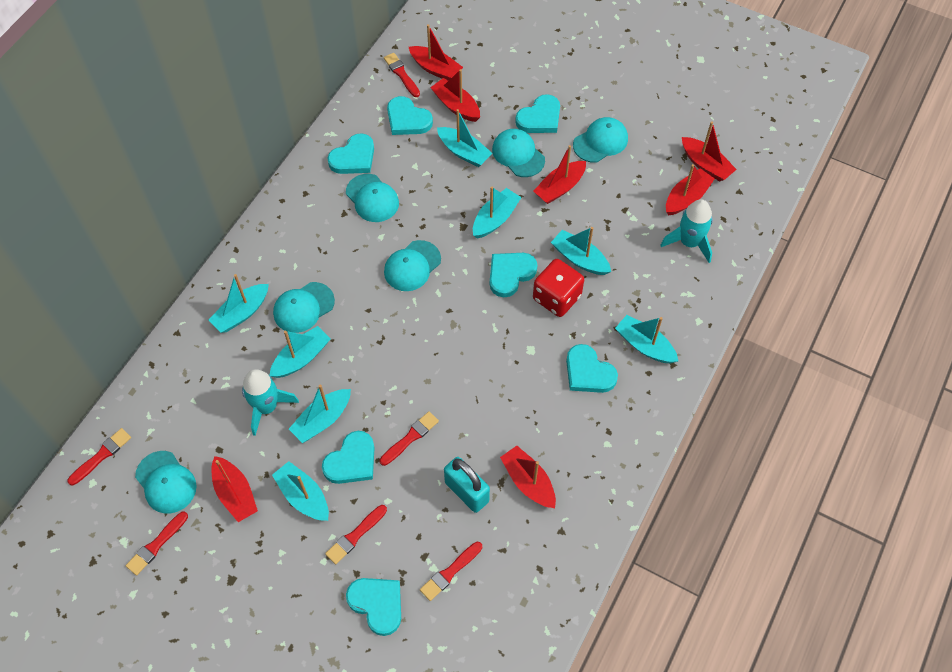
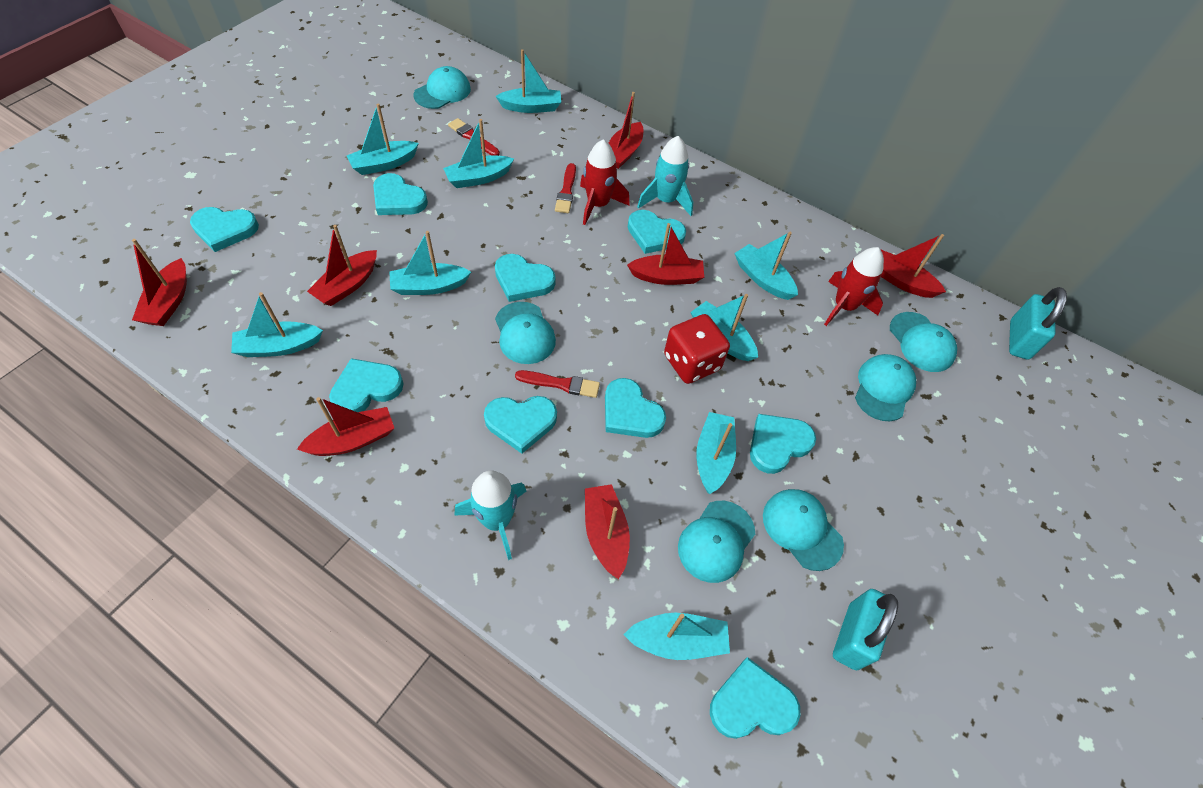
red brush: 6 -> 3
red rocket: 0 -> 2
turquoise boat: 8 -> 9
turquoise heart: 7 -> 9
turquoise padlock: 1 -> 2

